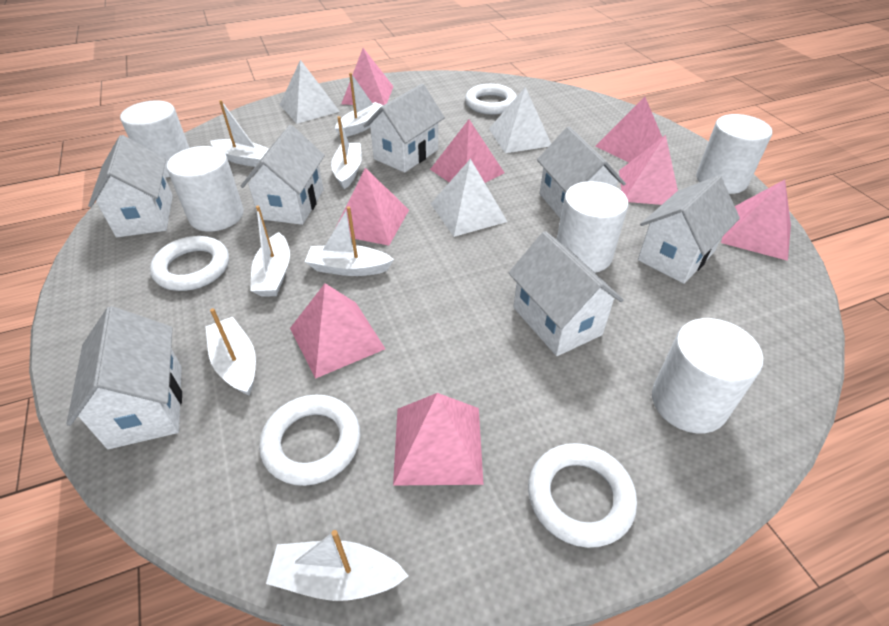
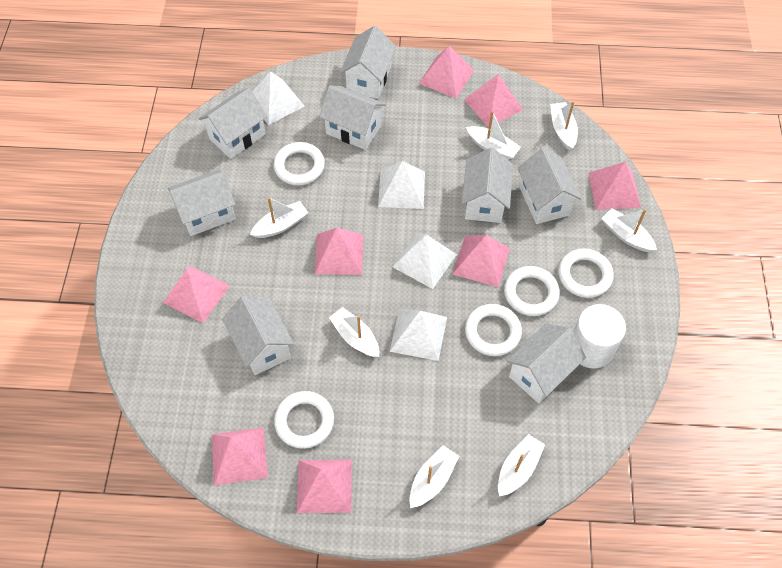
white cylinder: 5 -> 1
white house: 7 -> 8
white pyramid: 3 -> 4
white ring: 4 -> 5

